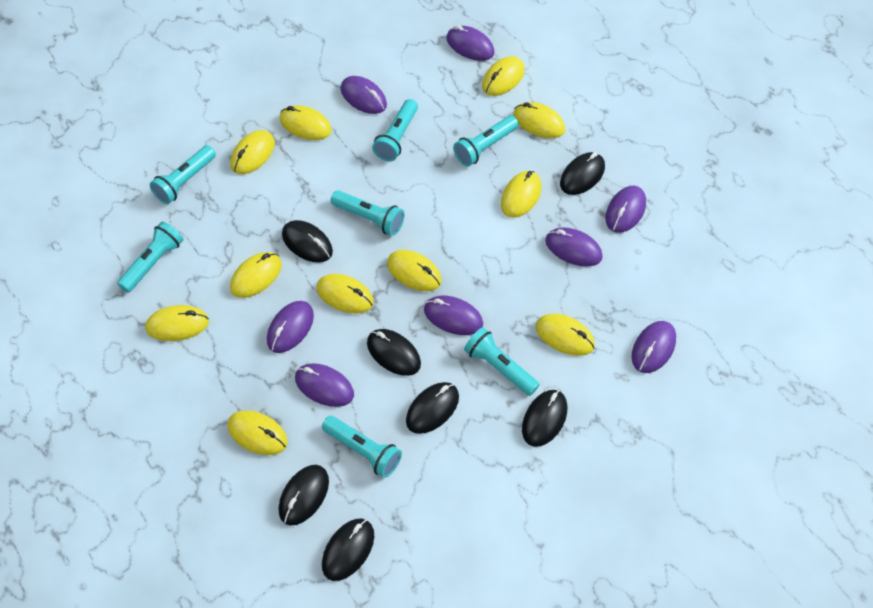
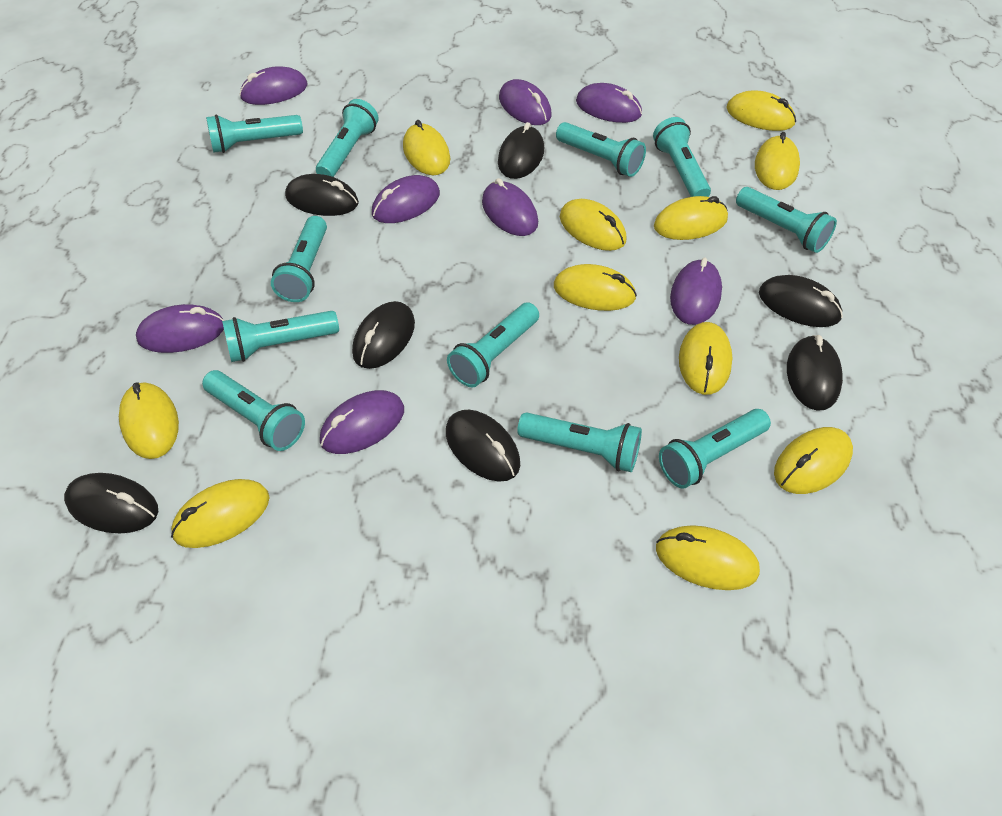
turquoise flashlight: 7 -> 11

